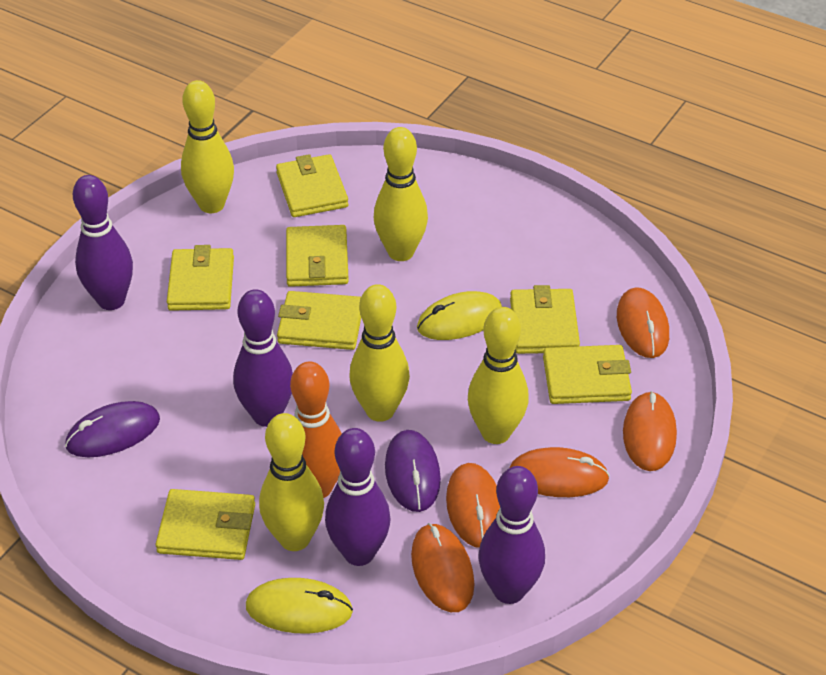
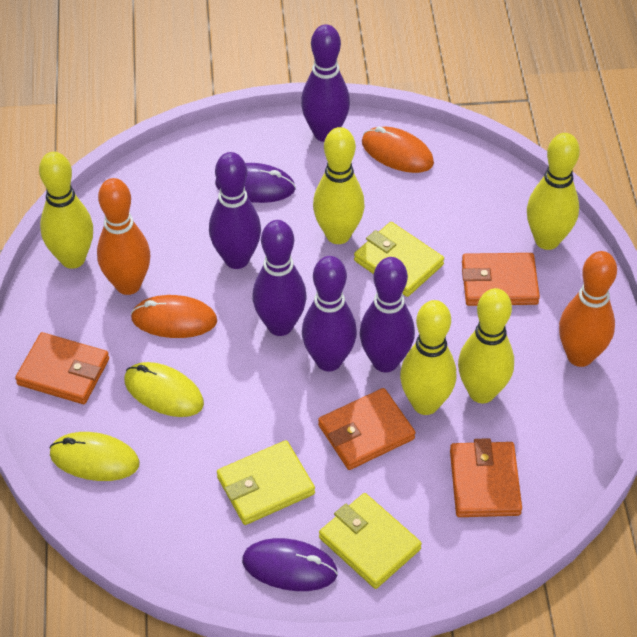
orange bowling pin: 1 -> 2
orange mouse: 5 -> 2
orange wallet: 0 -> 4
purple bowling pin: 4 -> 5
yellow wallet: 7 -> 3

